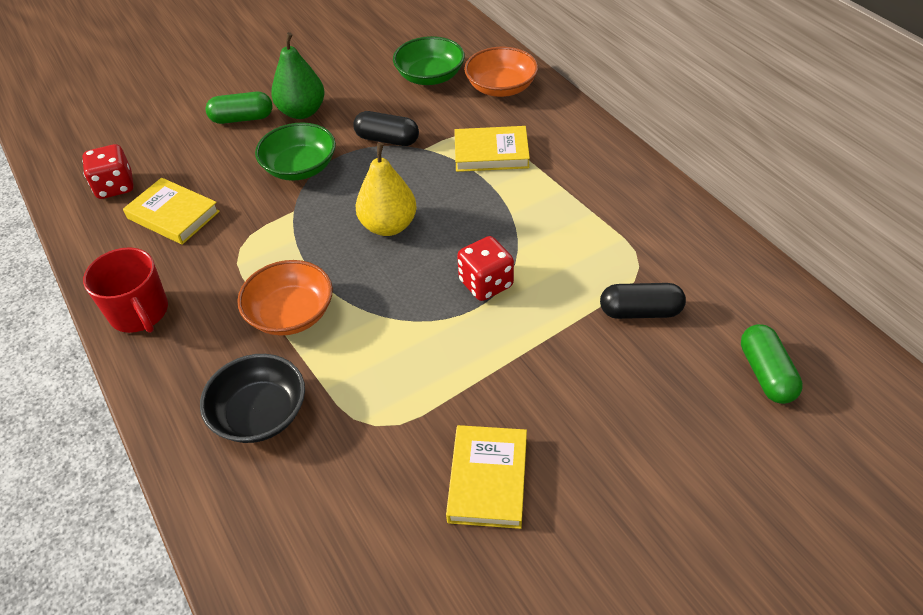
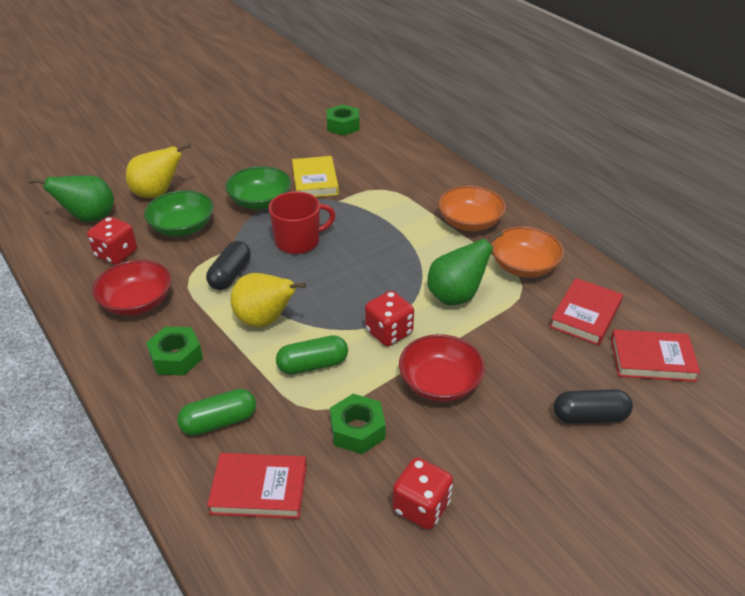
black bowl: 1 -> 0
green nut: 0 -> 3
green pear: 1 -> 2
red book: 0 -> 3
red bowl: 0 -> 2
red dice: 2 -> 3
yellow book: 3 -> 1
yellow pear: 1 -> 2

